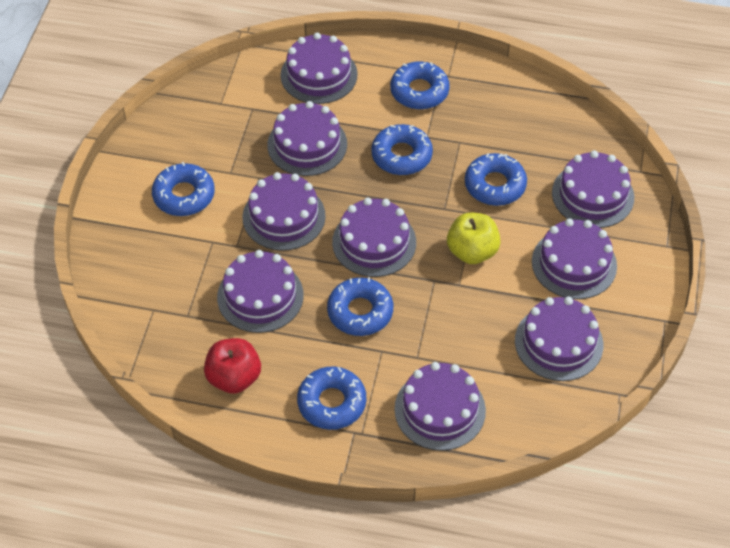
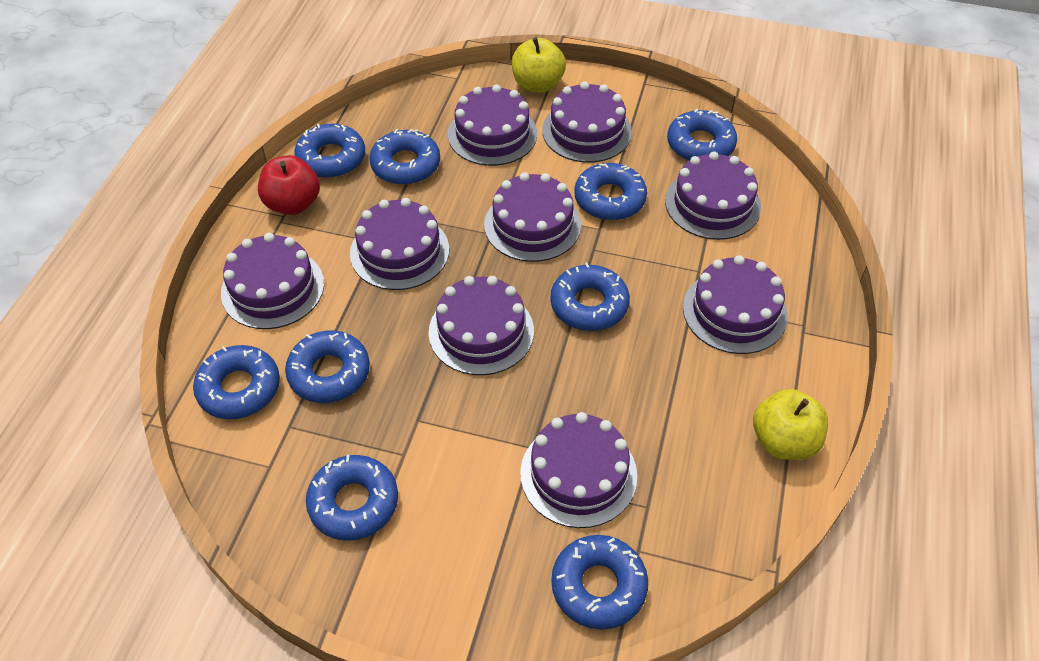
blue donut: 6 -> 9
yellow apple: 1 -> 2

